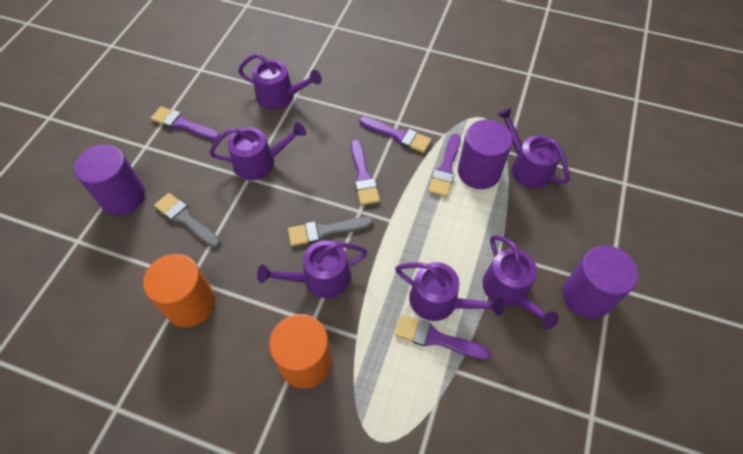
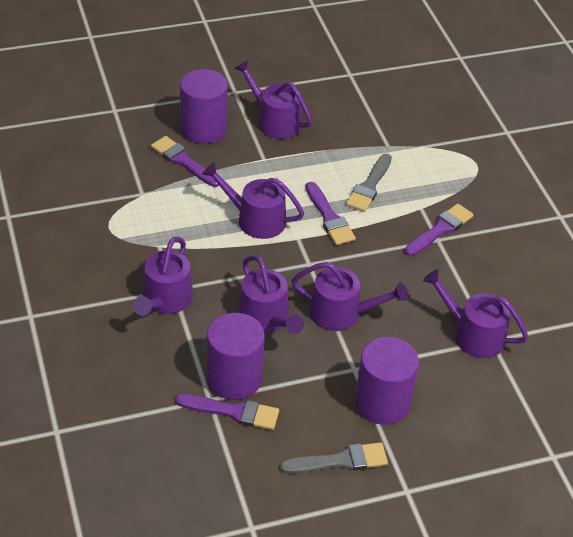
orange cylinder: 2 -> 0
purple brush: 5 -> 4

